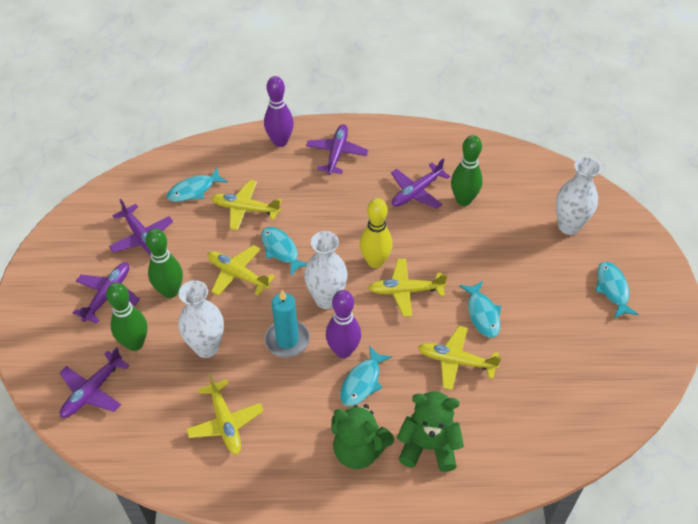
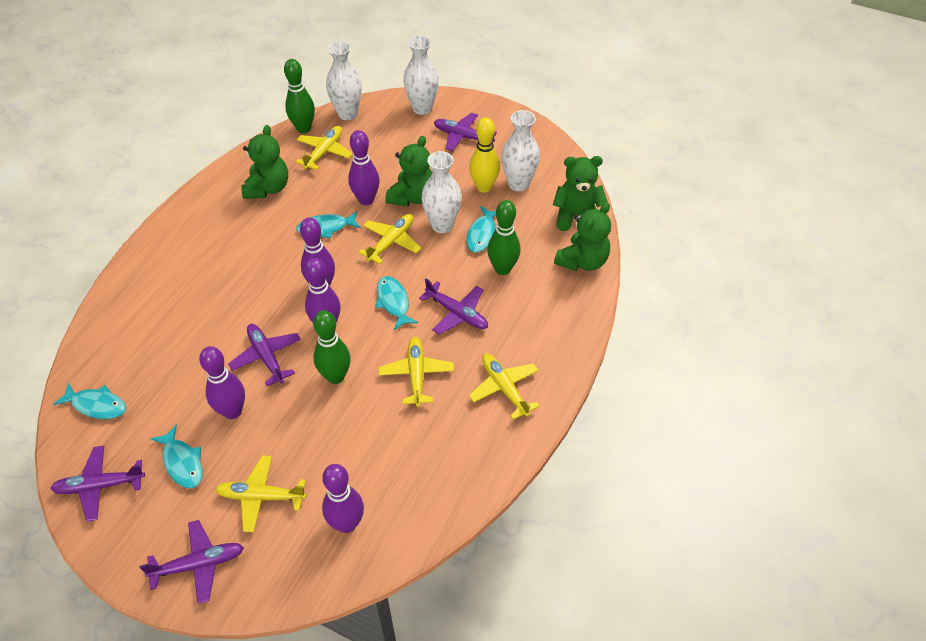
green teddy bear: 2 -> 4
purple bowling pin: 2 -> 5
turquoise candle: 1 -> 0
white vase: 3 -> 4

